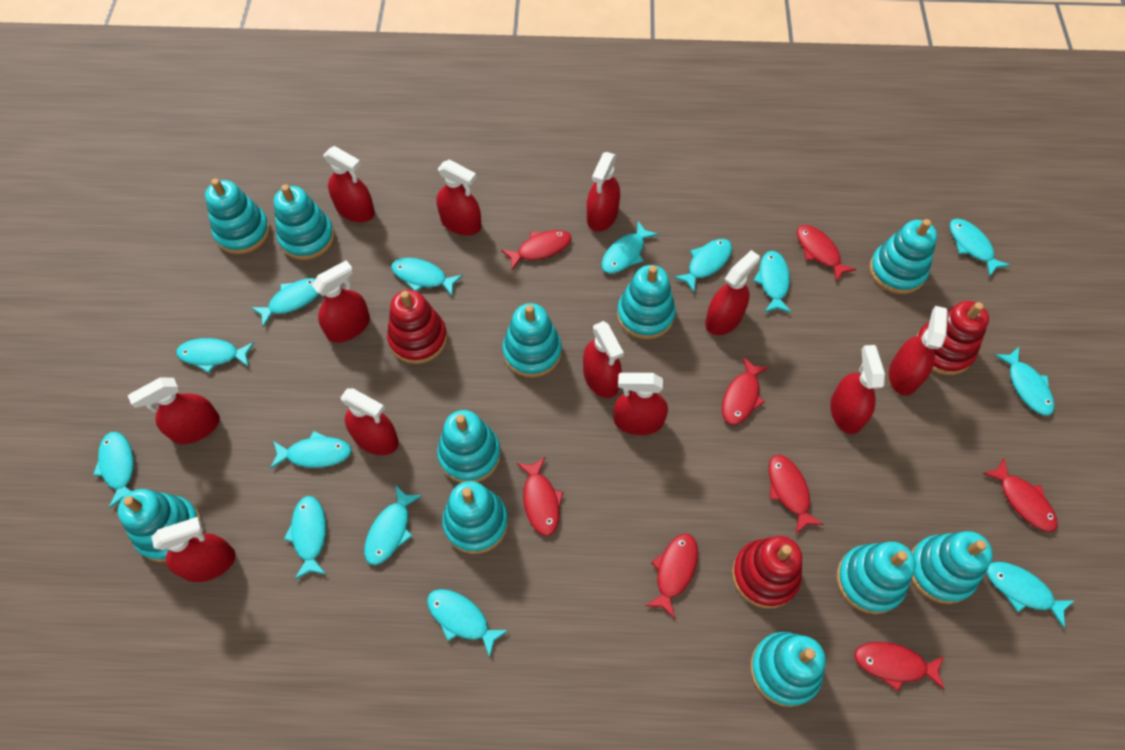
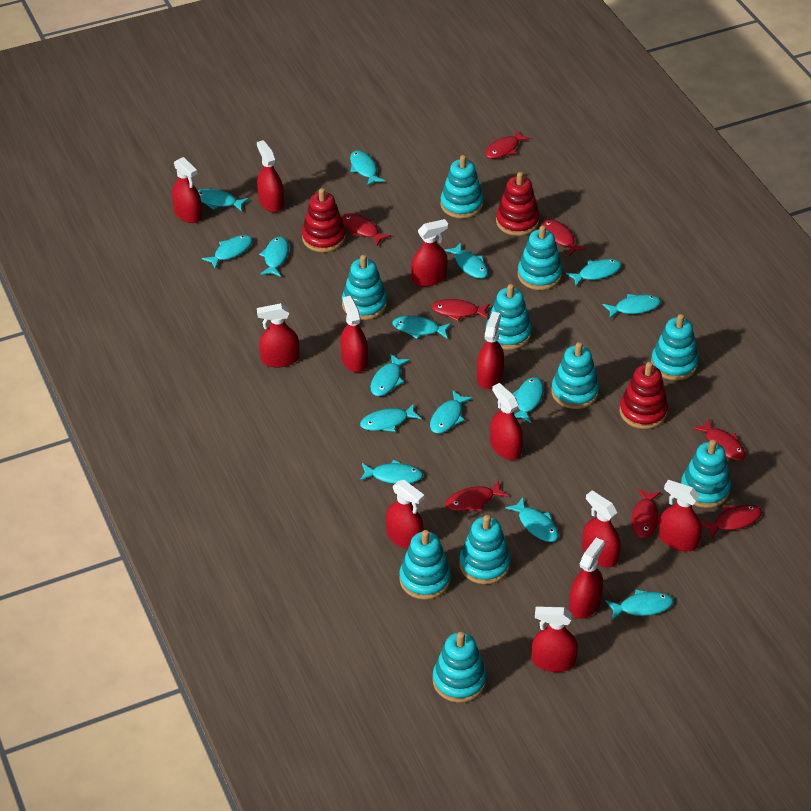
turquoise fish: 14 -> 15
turquoise stacking toy: 11 -> 10

